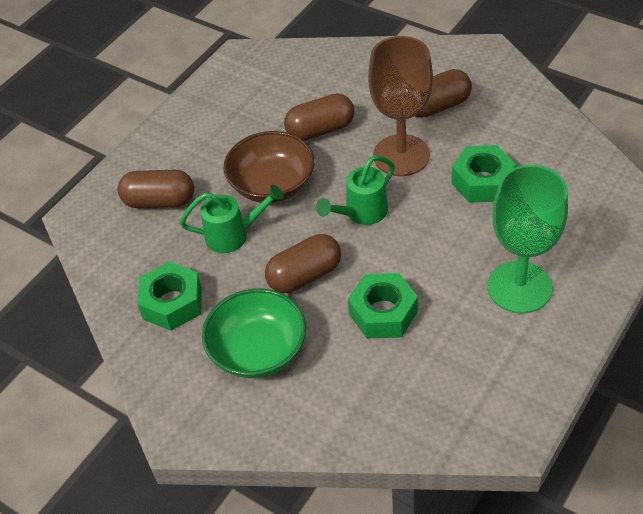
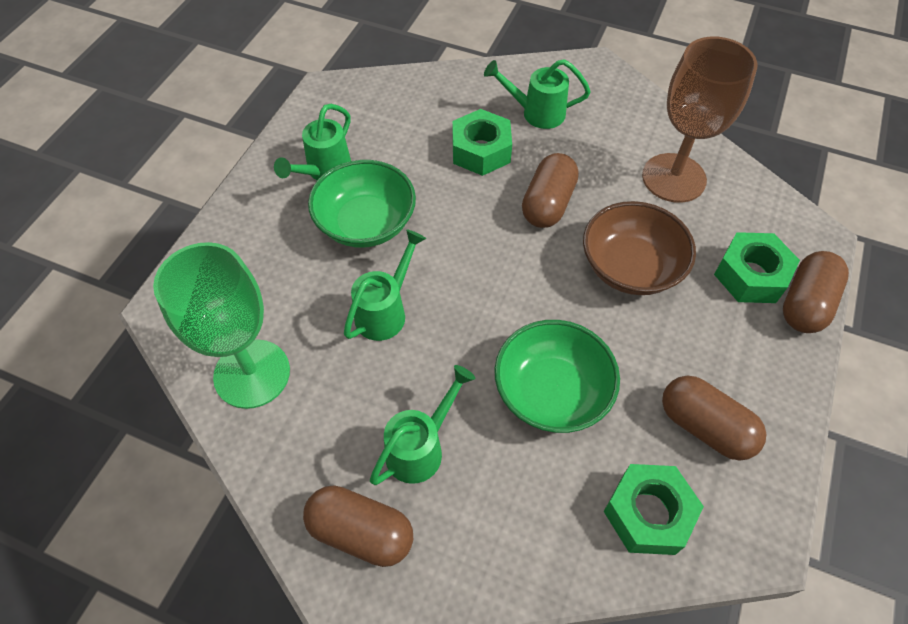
green bowl: 1 -> 2
green watering can: 2 -> 4

